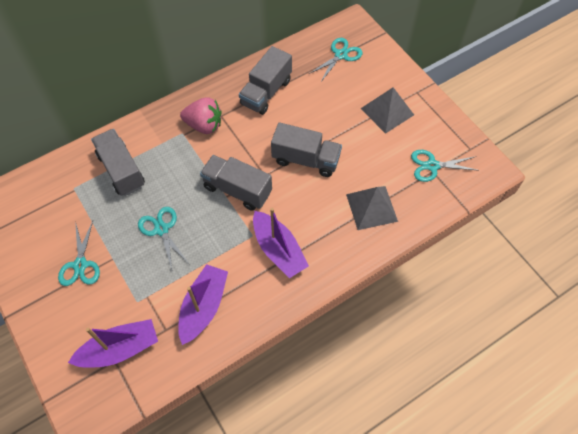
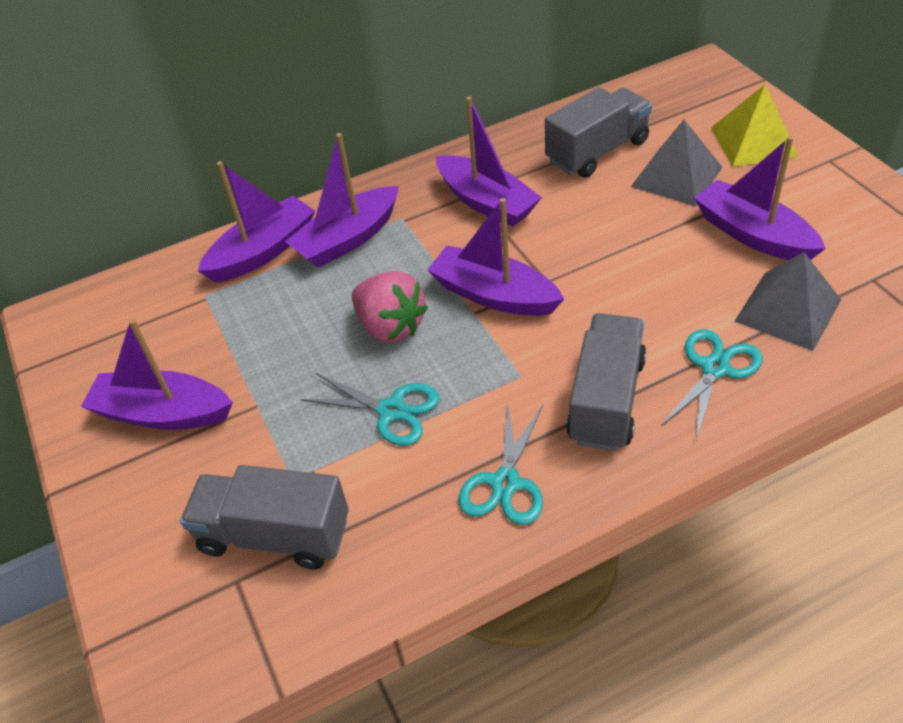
grey truck: 4 -> 3
purple boat: 3 -> 6
turquoise scissors: 4 -> 3
yellow pyramid: 0 -> 1

